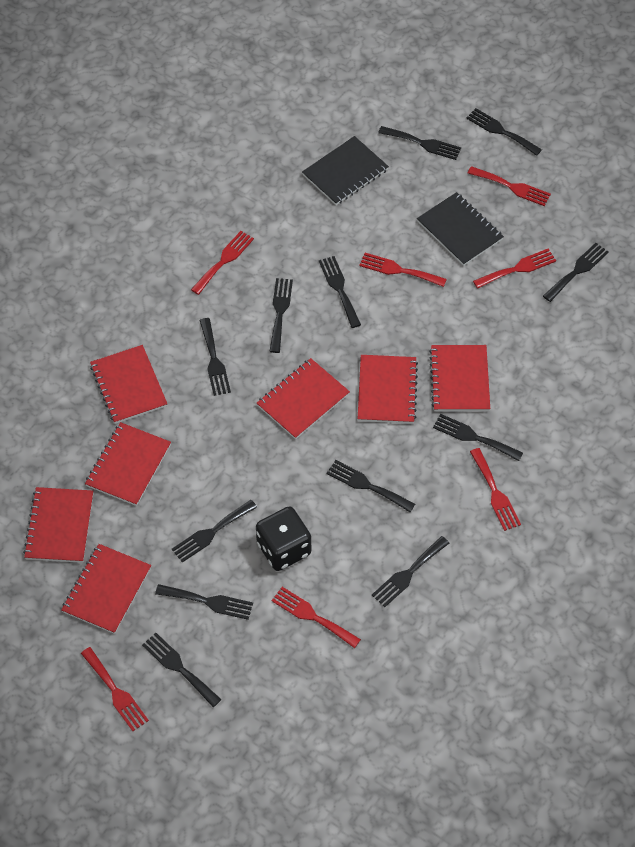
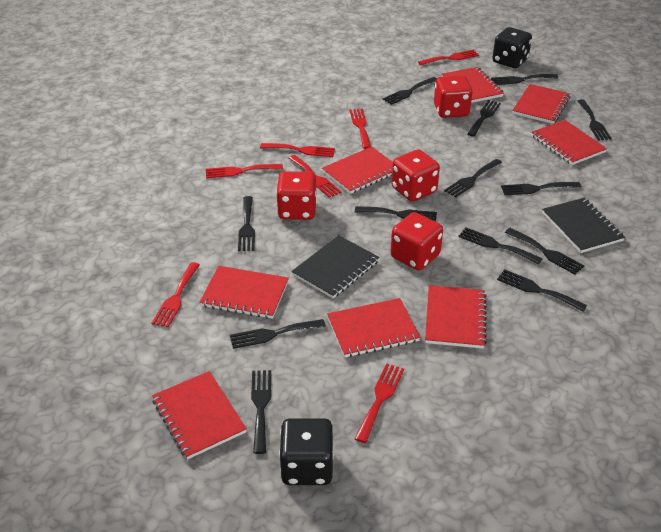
black dice: 1 -> 2
black fork: 12 -> 13
red dice: 0 -> 4
red notebook: 7 -> 8

